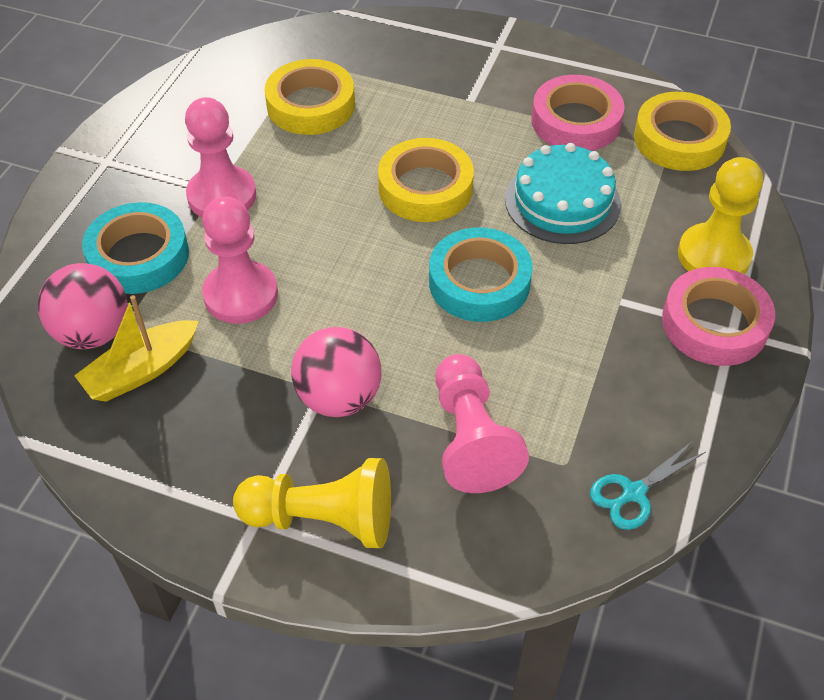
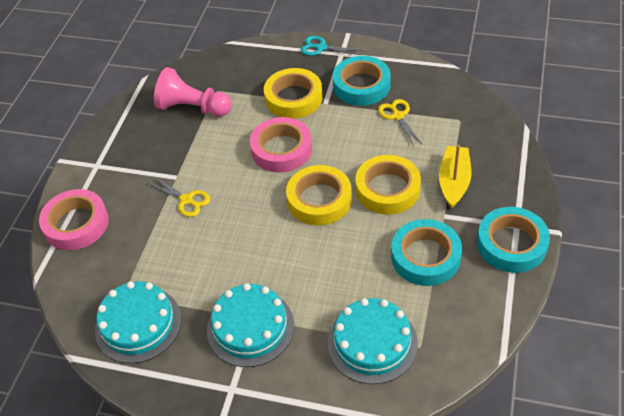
pink ball: 2 -> 0
pink pawn: 3 -> 1
turquoise cake: 1 -> 3
turquoise tape: 2 -> 3
yellow pawn: 2 -> 0
yellow scissors: 0 -> 2

